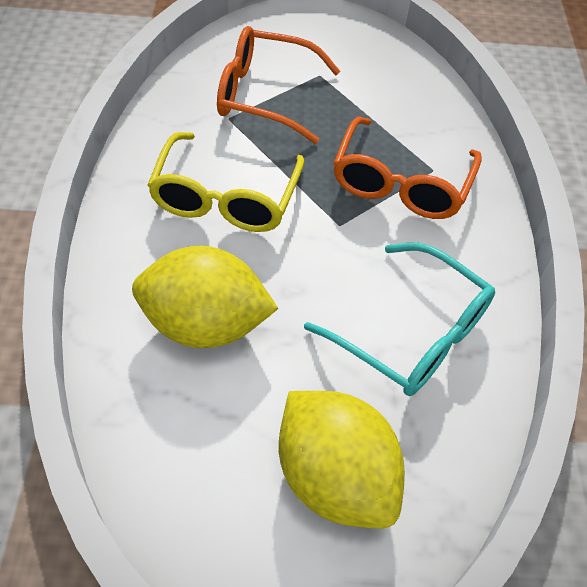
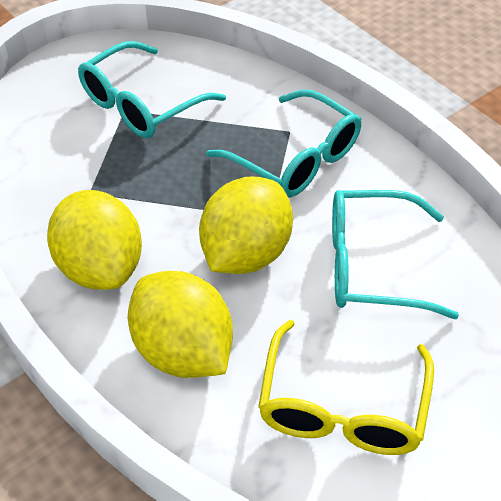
orange glasses: 2 -> 0
turquoise glasses: 1 -> 3
yellow lemon: 2 -> 3

